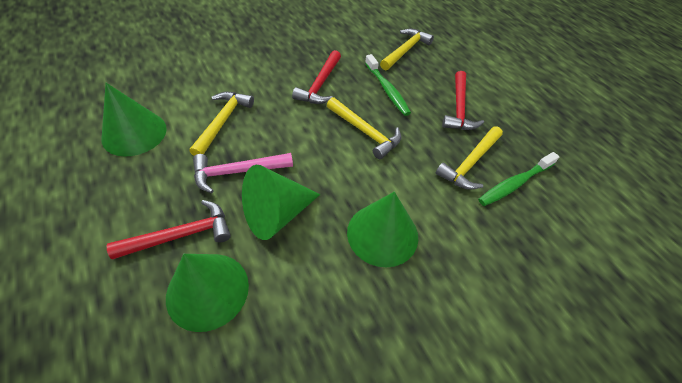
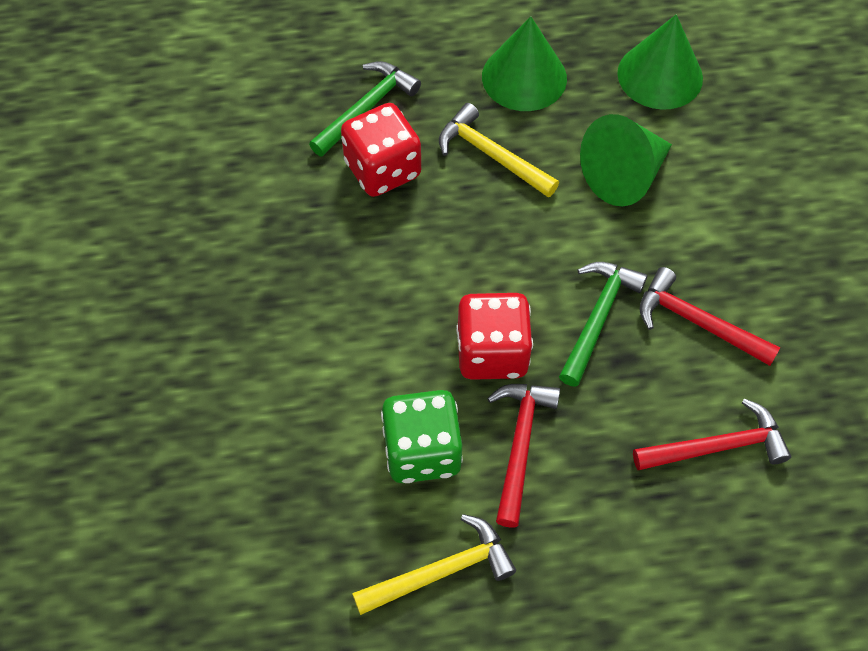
green cone: 4 -> 3
green dice: 0 -> 1
green hammer: 0 -> 2
green toothbrush: 2 -> 0
pink hammer: 1 -> 0
red dice: 0 -> 2
yellow hammer: 4 -> 2

